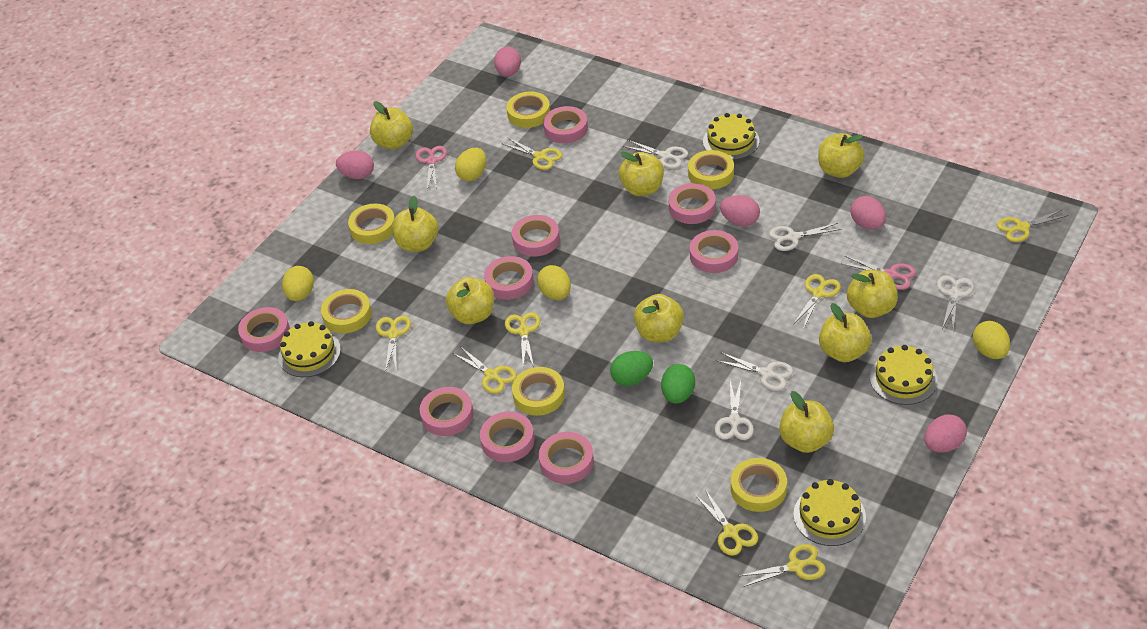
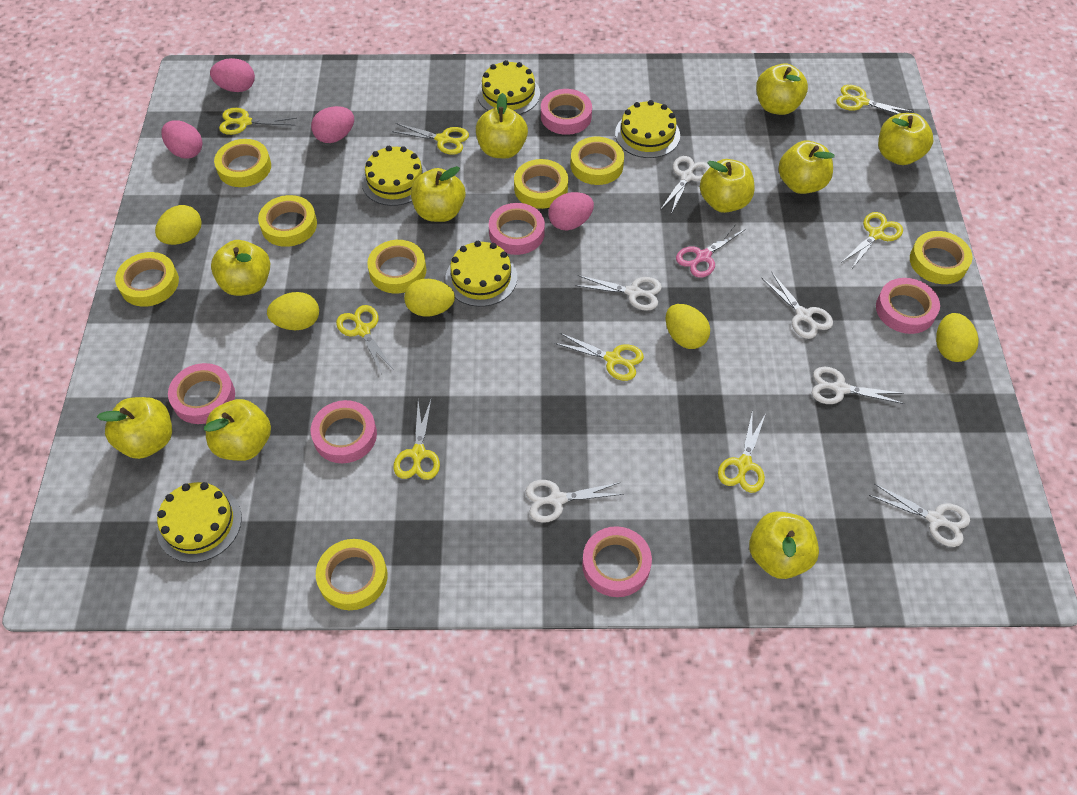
green egg: 2 -> 0
pink egg: 5 -> 4
pink scissors: 2 -> 1
pink tape: 9 -> 6
white scissors: 5 -> 6
yellow apple: 9 -> 10
yellow cake: 4 -> 5
yellow egg: 4 -> 5
yellow tape: 6 -> 8

